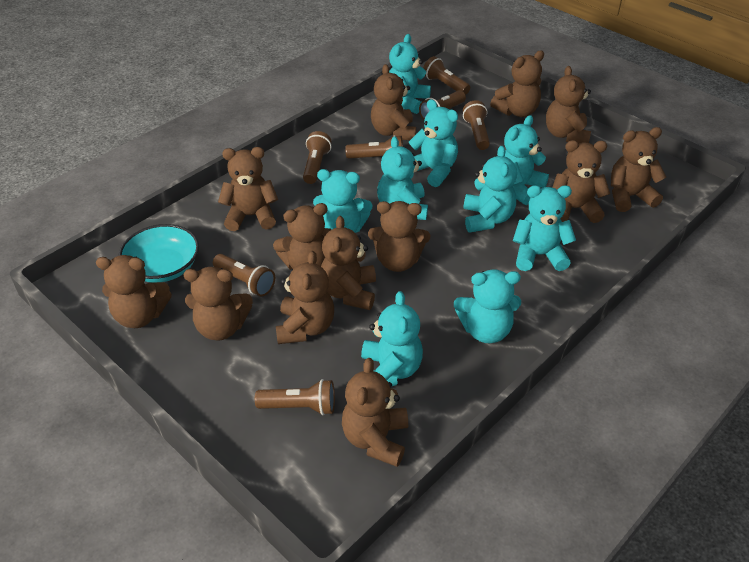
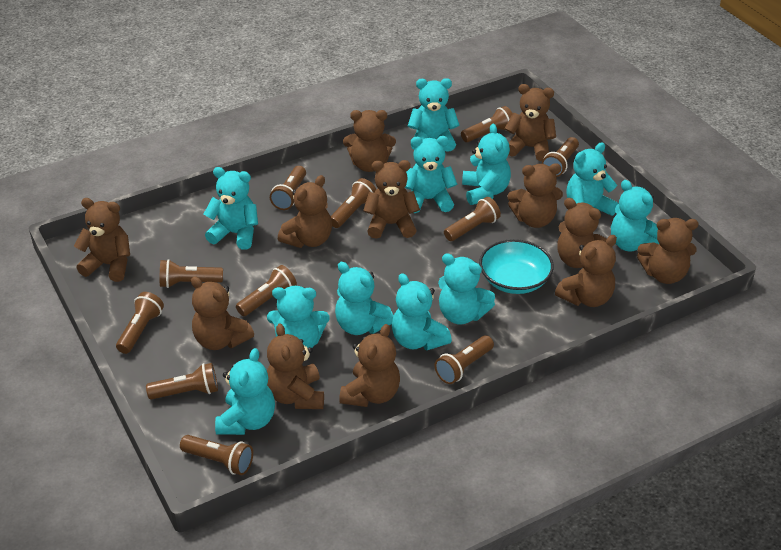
brown flashlight: 7 -> 11
brown teddy bear: 13 -> 12
turquoise teddy bear: 9 -> 11

